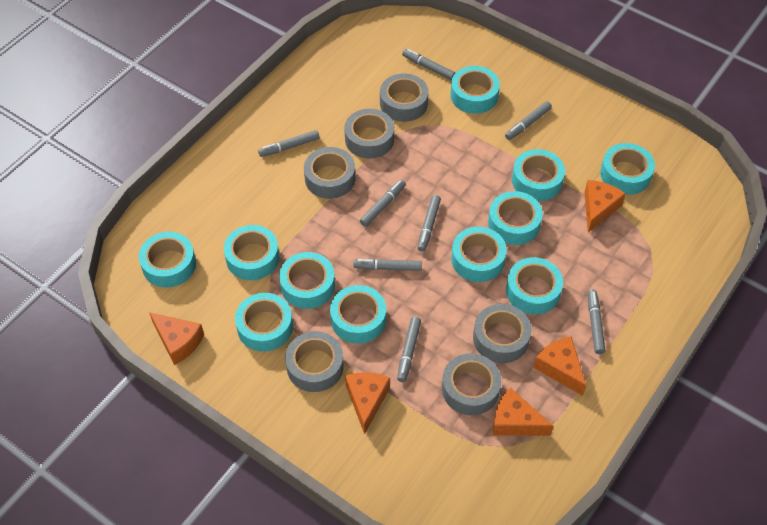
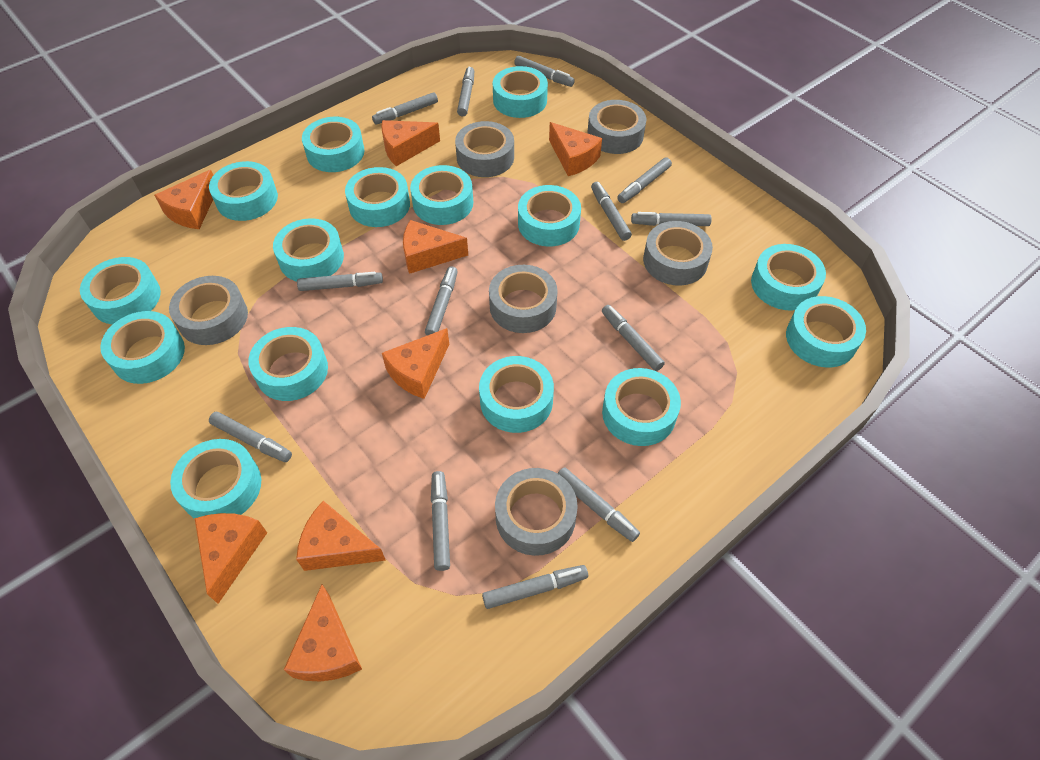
grey marker: 8 -> 13
orange cheese: 5 -> 8
turquoise tape: 11 -> 15

